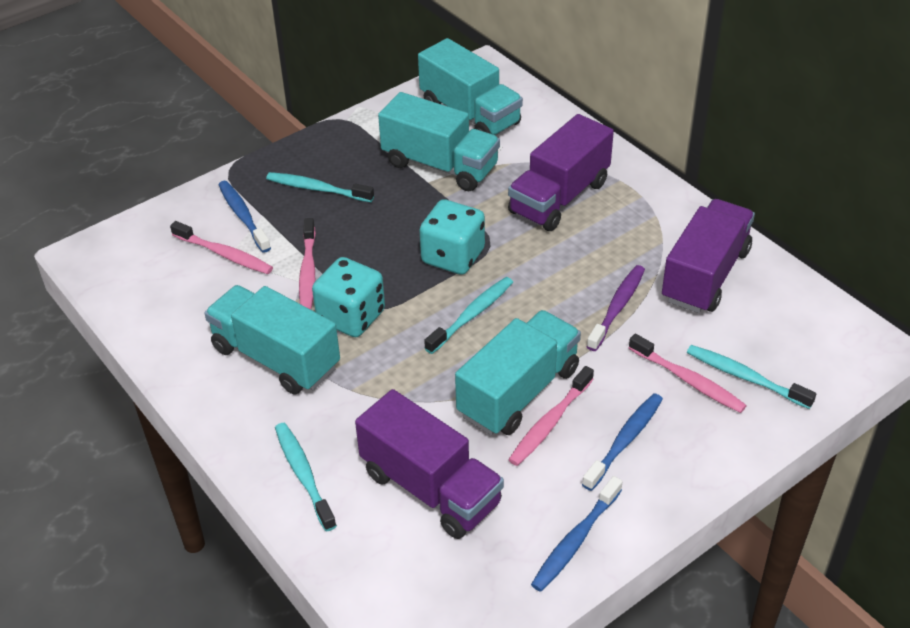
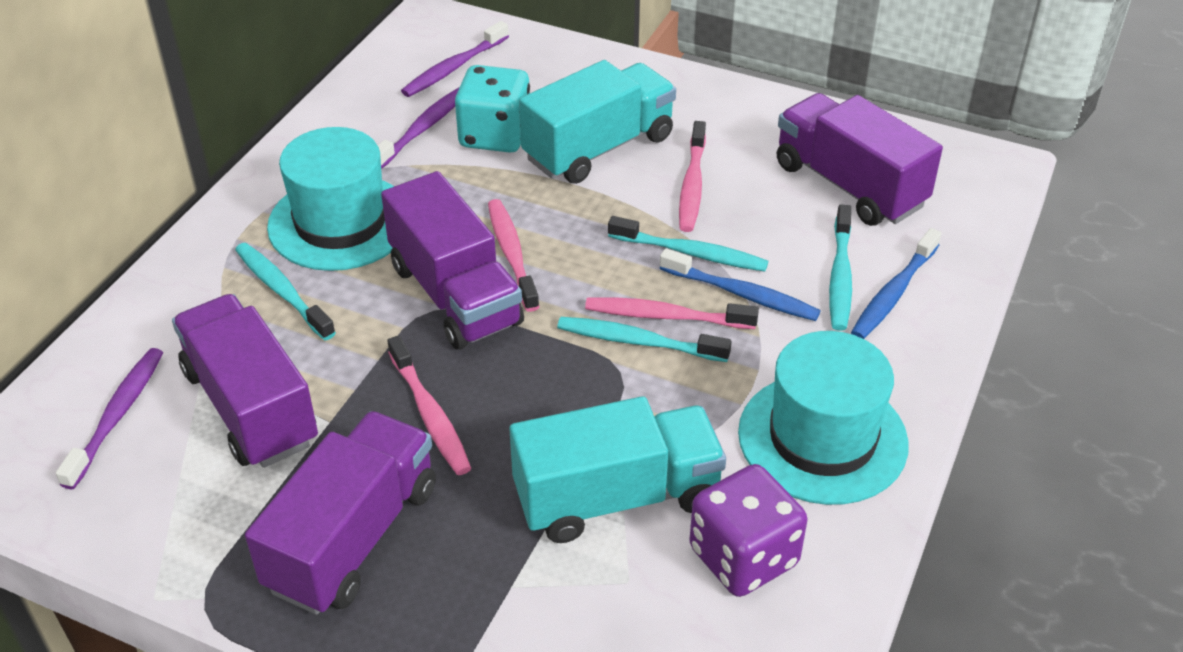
blue toothbrush: 3 -> 2
purple dice: 0 -> 1
purple toothbrush: 1 -> 3
purple truck: 3 -> 4
turquoise dice: 2 -> 1
turquoise hat: 0 -> 2
turquoise truck: 4 -> 2

